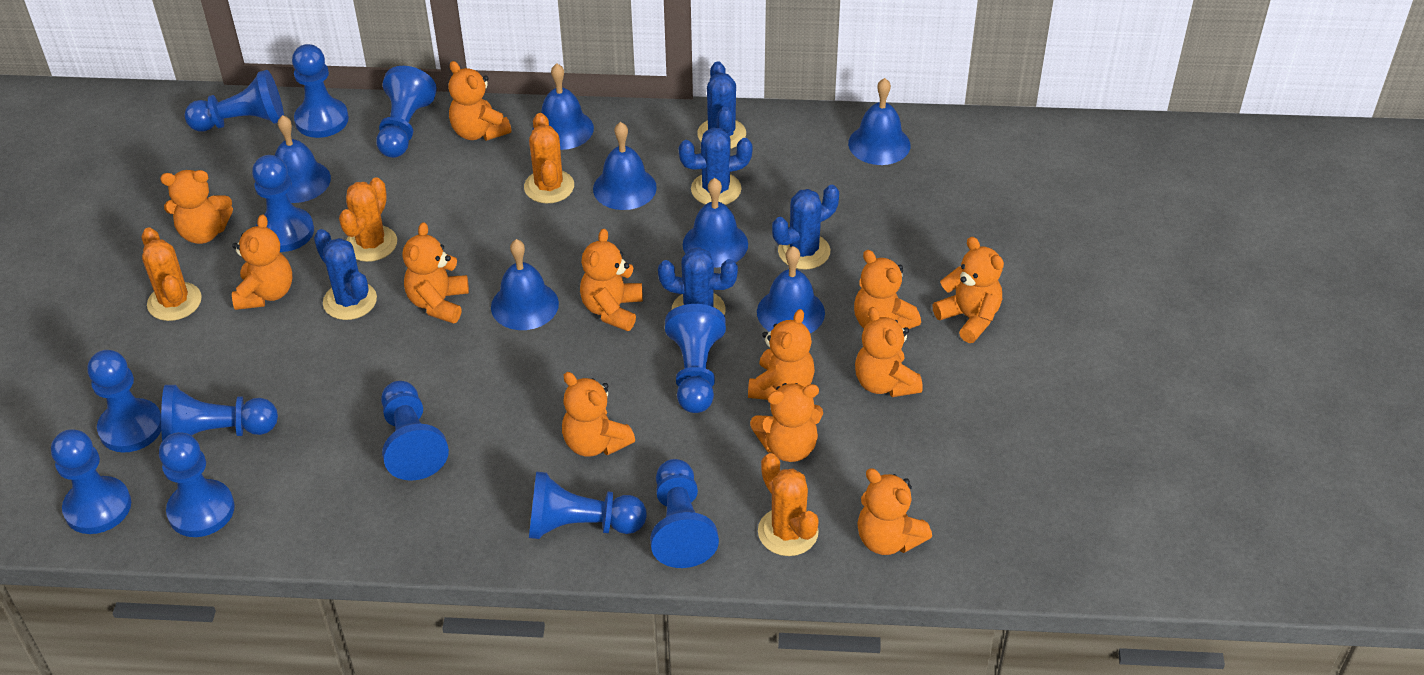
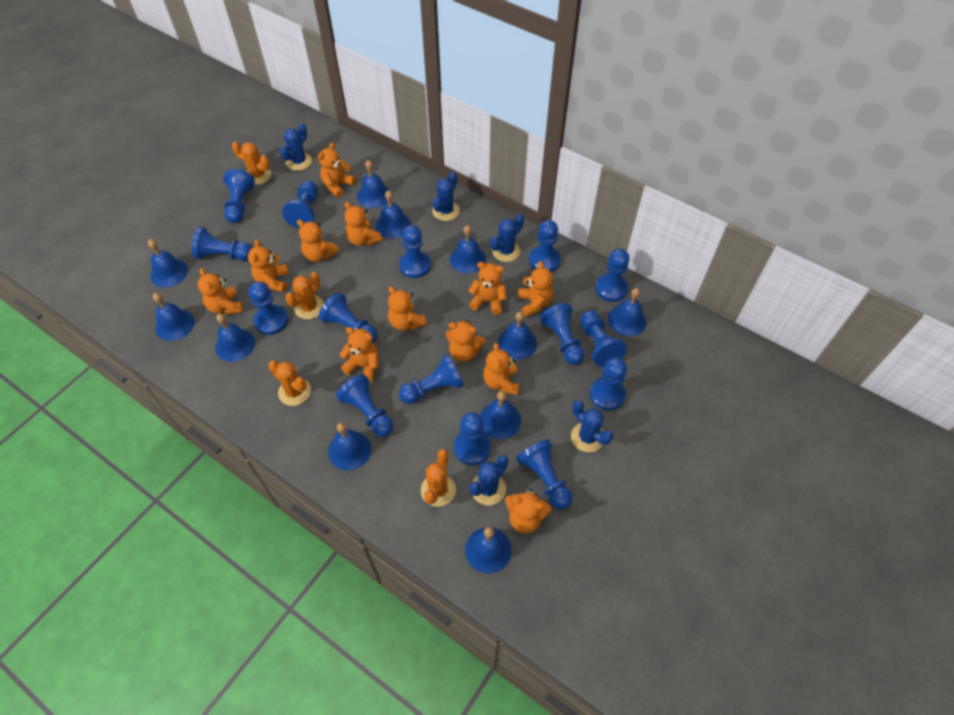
blue bell: 7 -> 11
blue pawn: 12 -> 15

